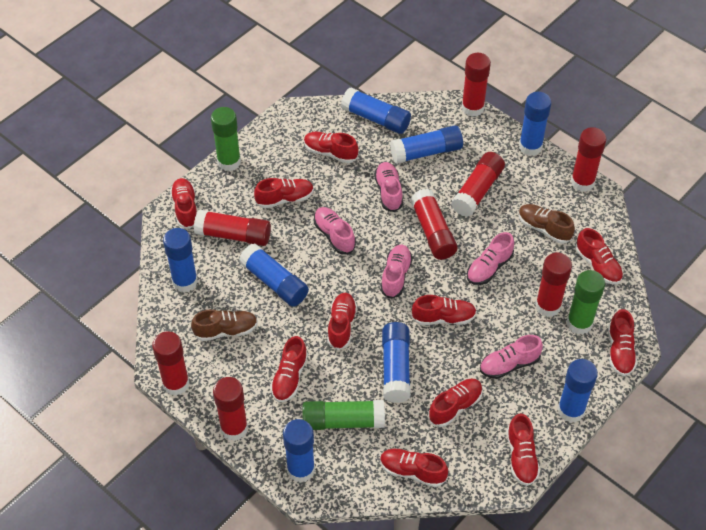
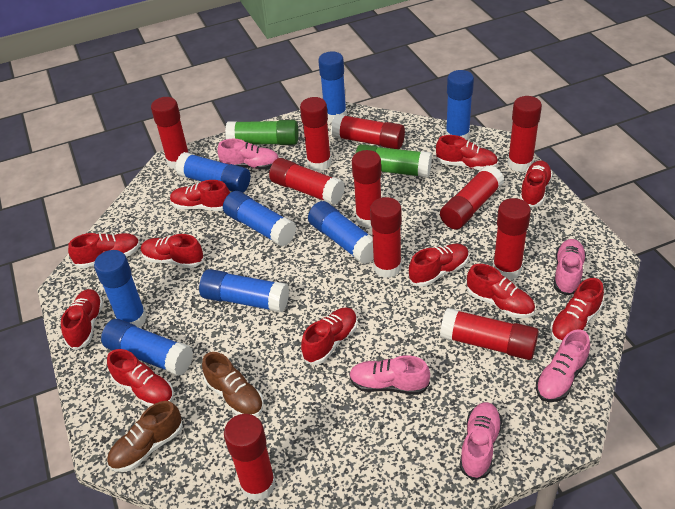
green glue stick: 3 -> 2
red glue stick: 8 -> 11

